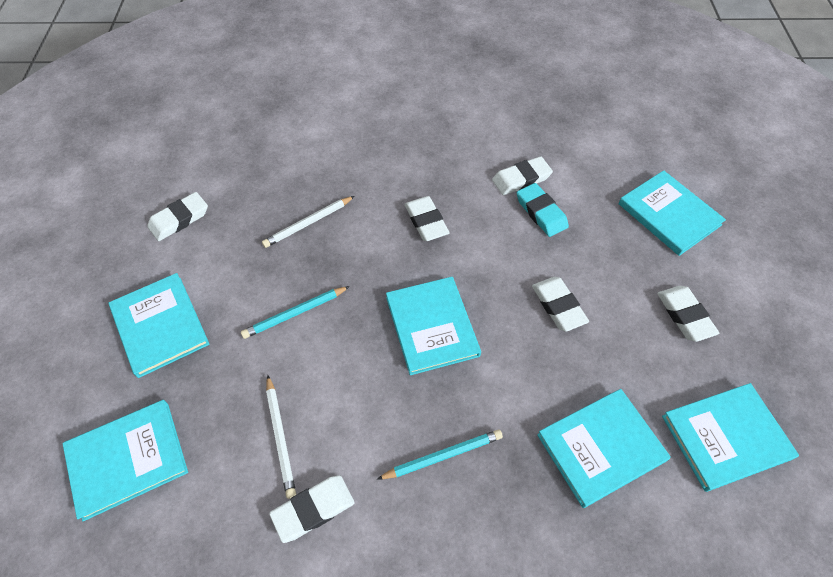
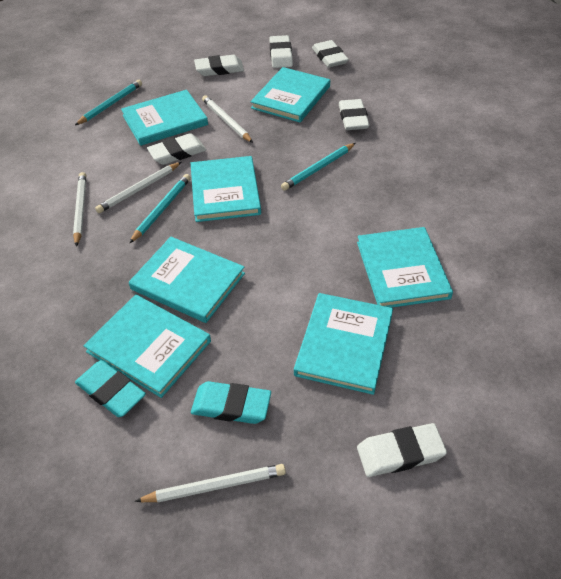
turquoise book: 6 -> 7
turquoise eraser: 1 -> 2
turquoise pencil: 2 -> 3
white pencil: 2 -> 4

